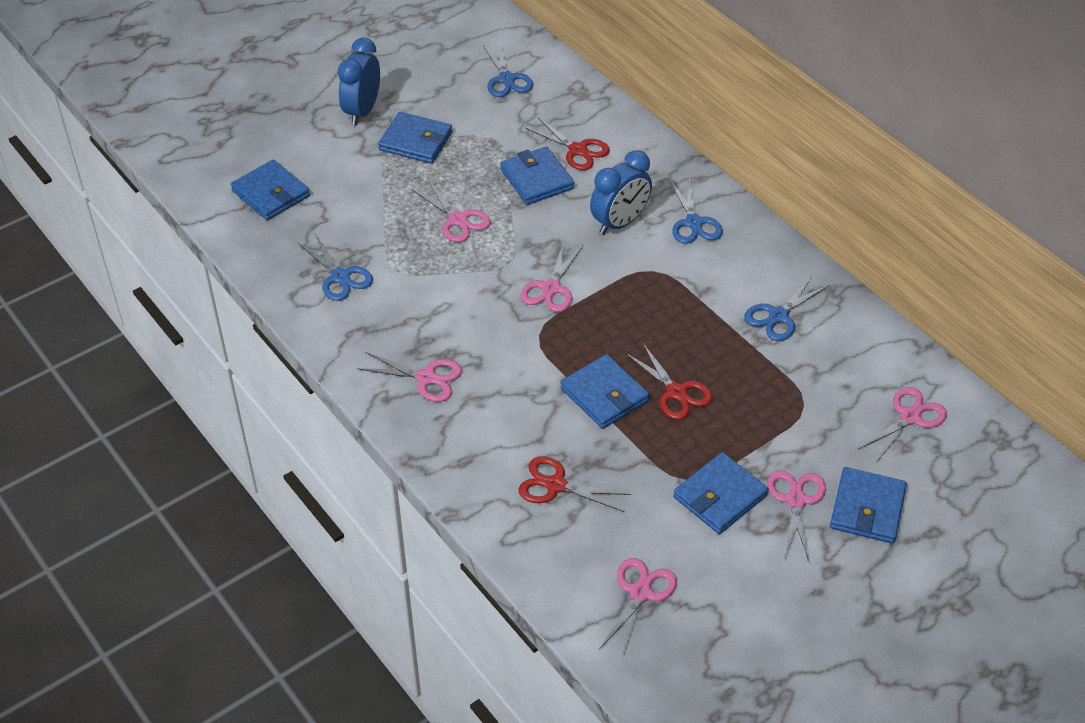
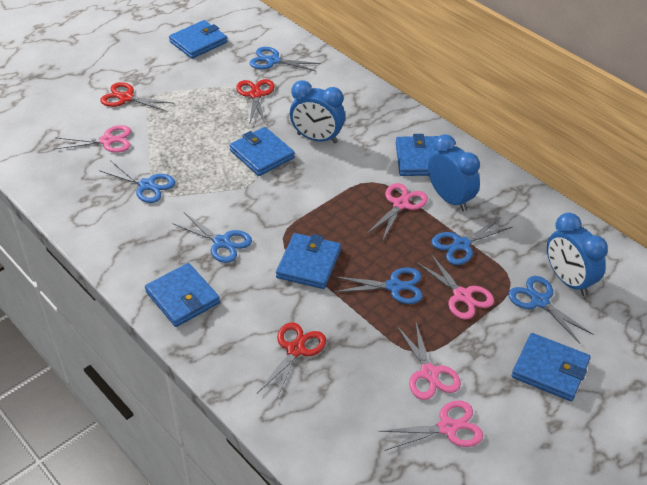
blue clock: 2 -> 3
blue scissors: 4 -> 6
pink scissors: 6 -> 5

